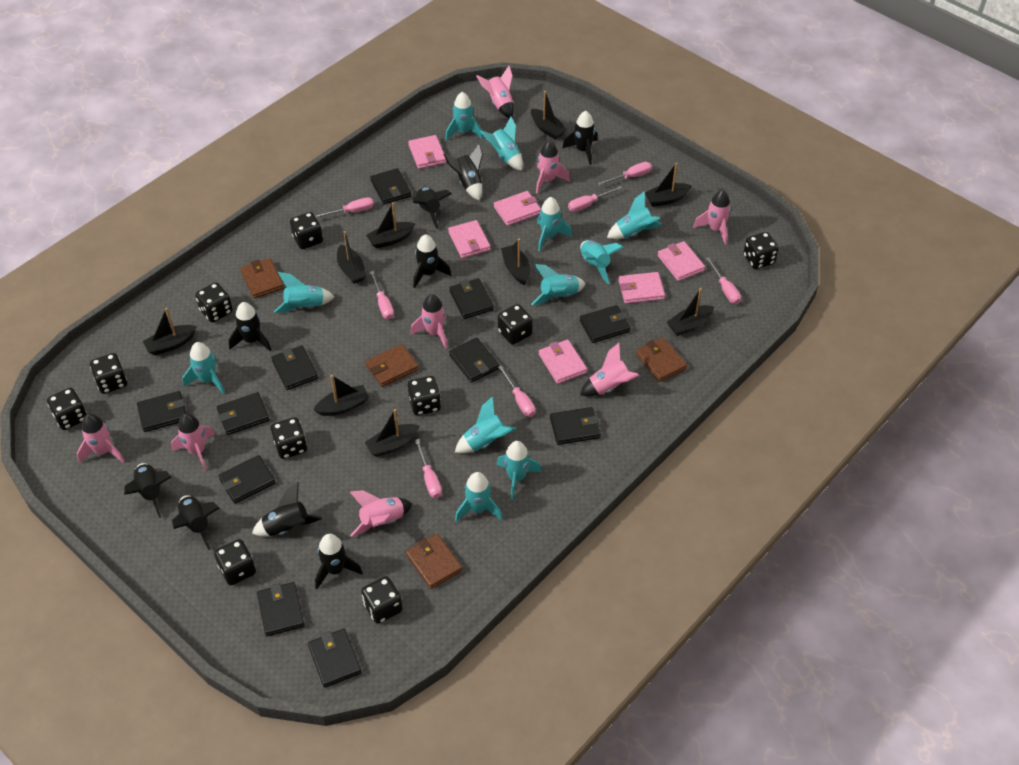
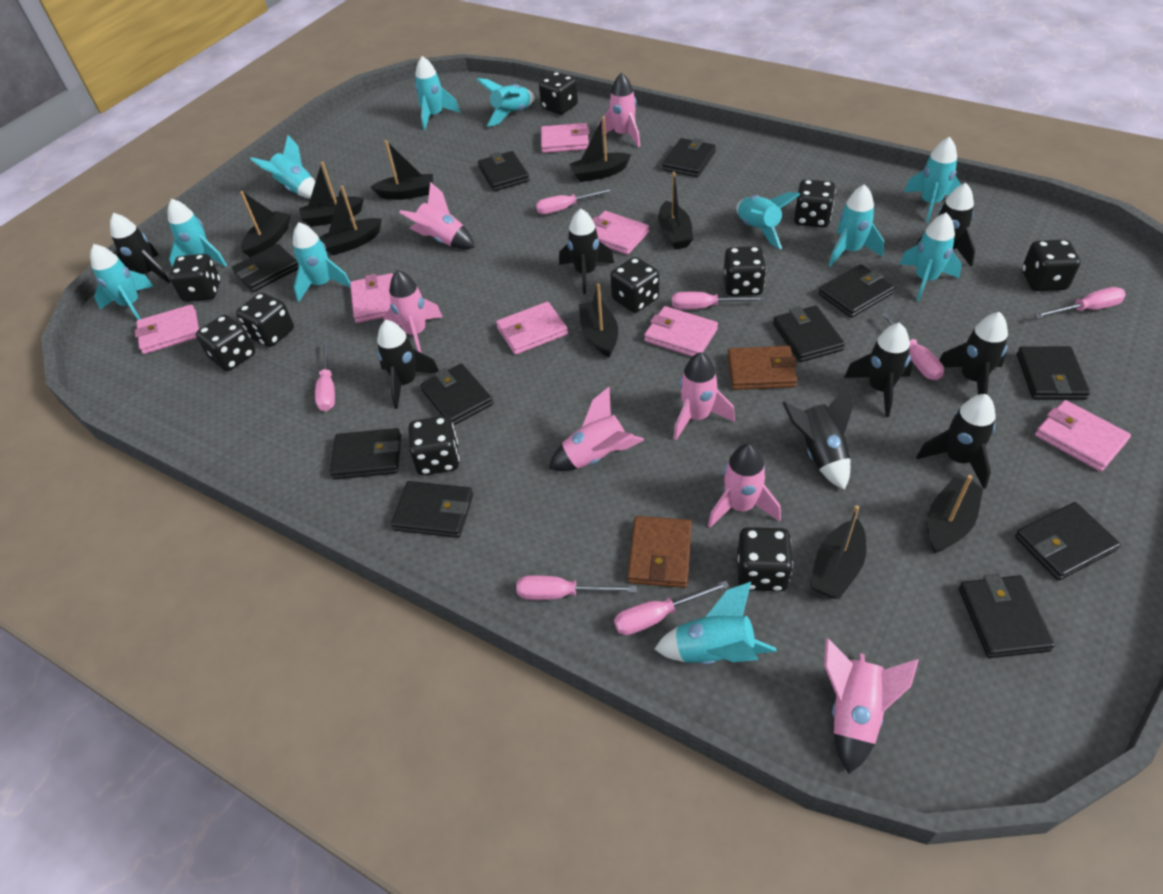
black rocket: 9 -> 8
brown wallet: 4 -> 2
pink rocket: 8 -> 7
pink wallet: 6 -> 7

